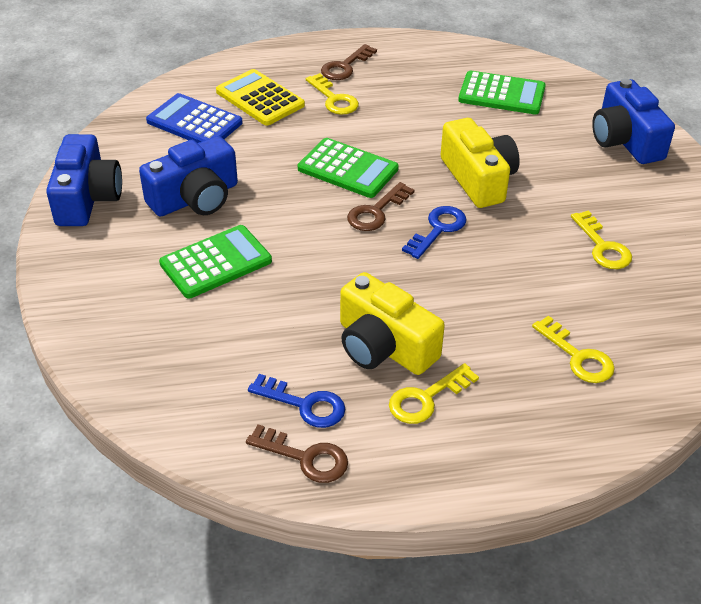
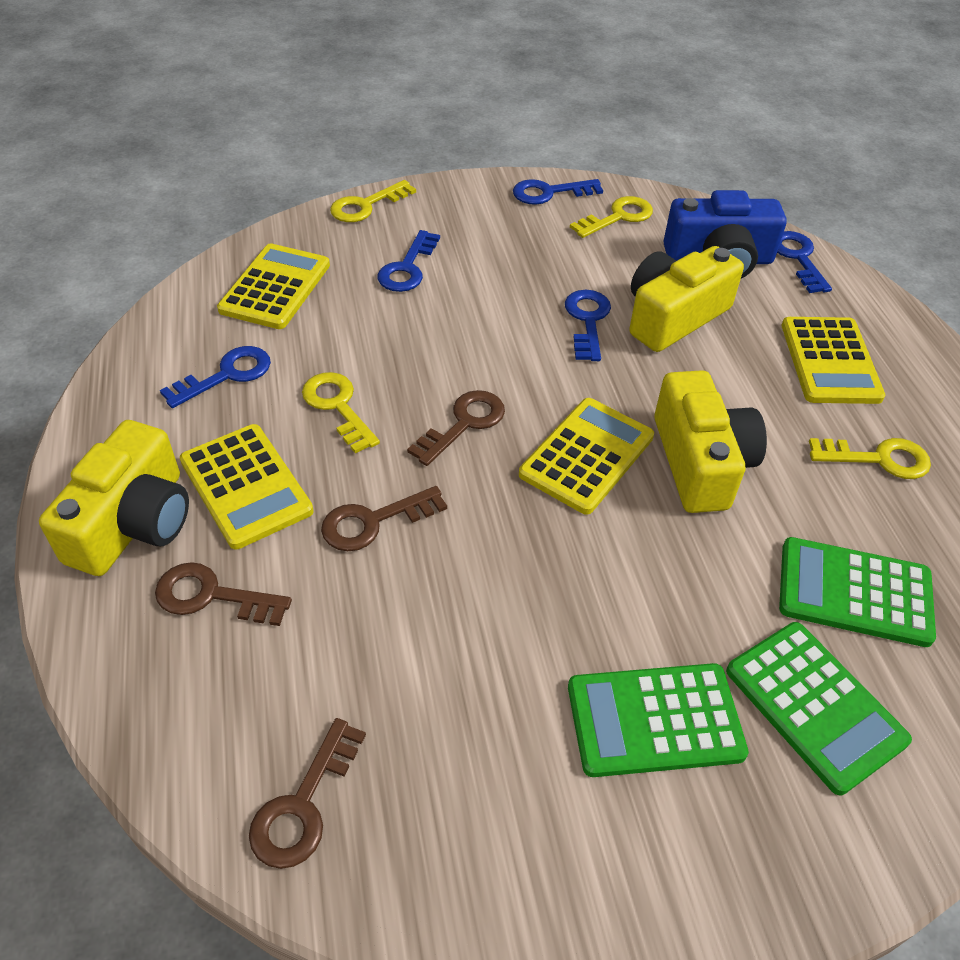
blue calculator: 1 -> 0
blue camera: 3 -> 1
blue key: 2 -> 5
brown key: 3 -> 4
yellow calculator: 1 -> 4
yellow camera: 2 -> 3

